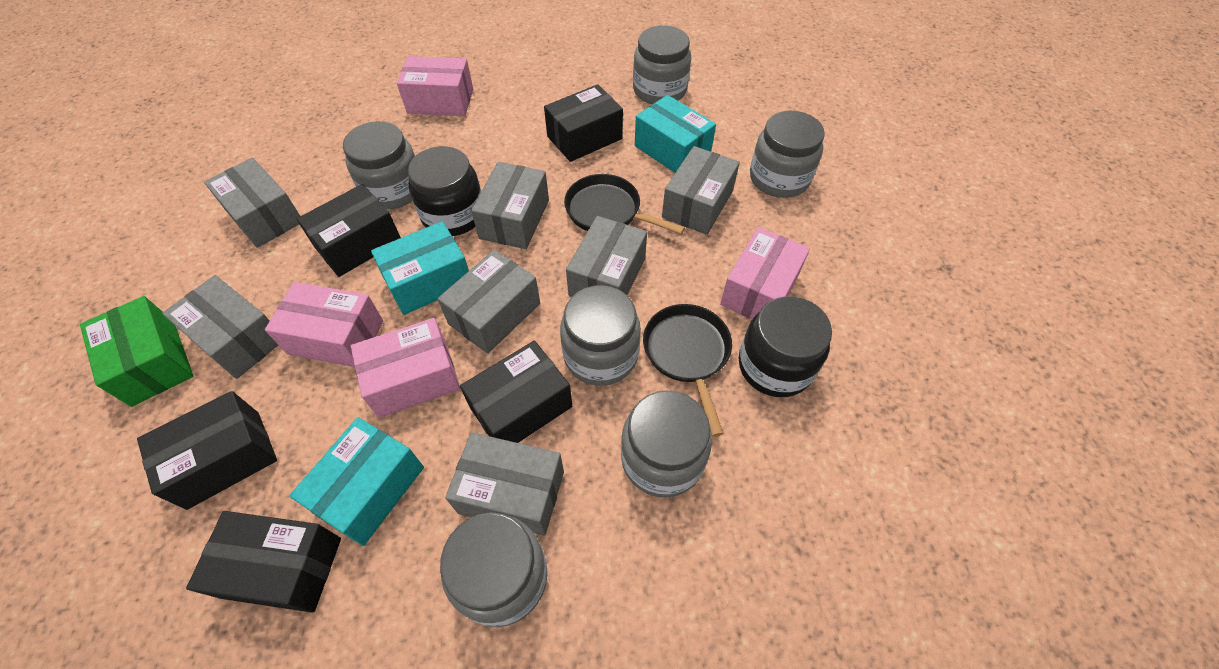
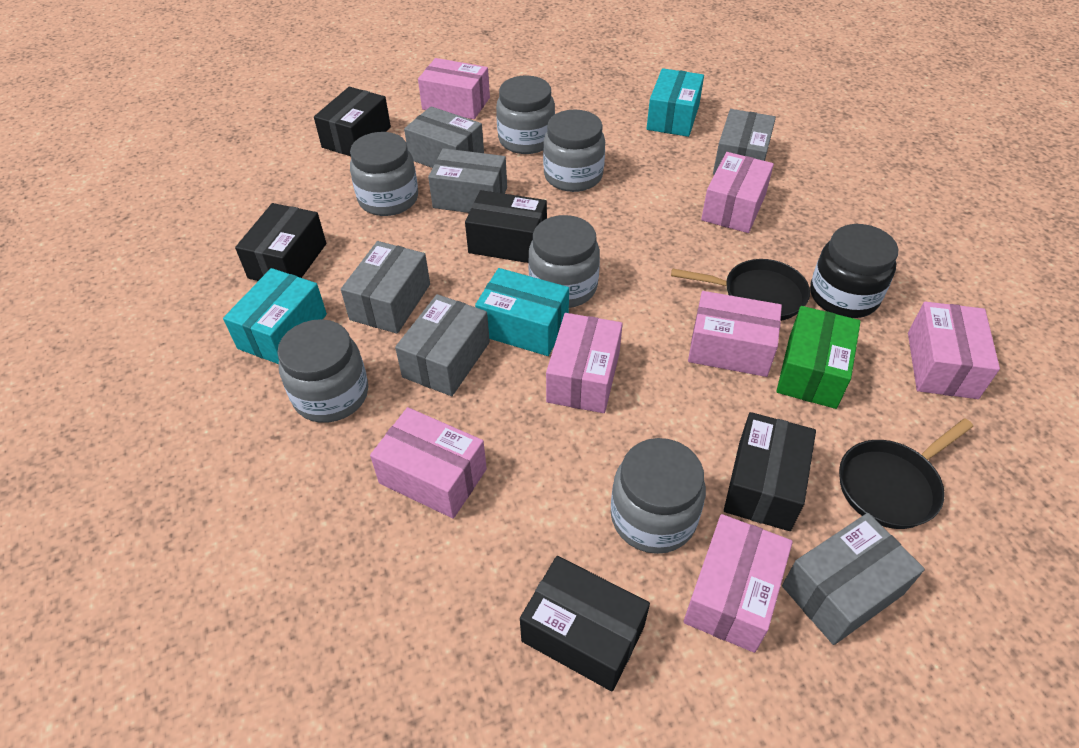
black jar: 2 -> 1
grey box: 7 -> 6
pink box: 4 -> 7

